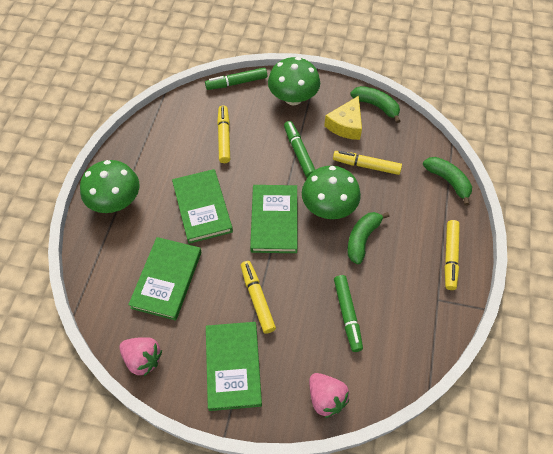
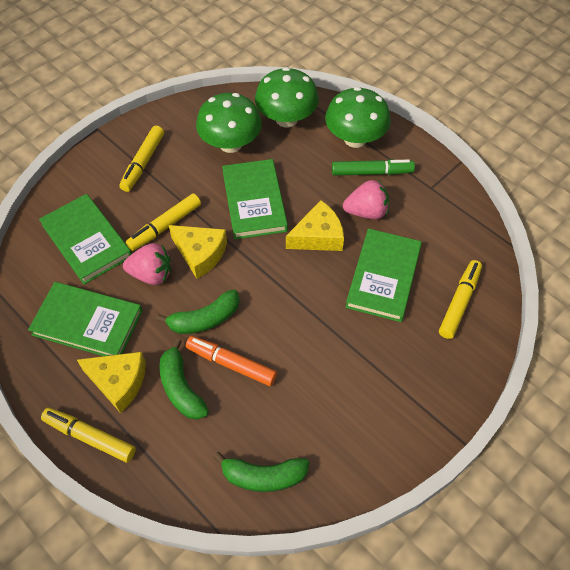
green marker: 3 -> 1
orange marker: 0 -> 1
yellow cheese: 1 -> 3

